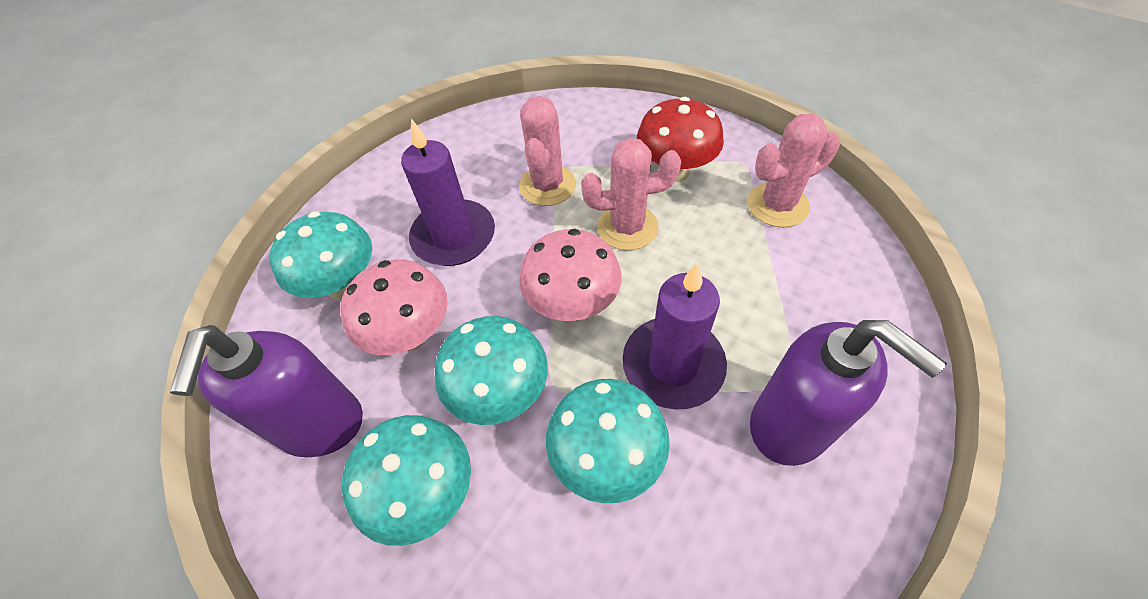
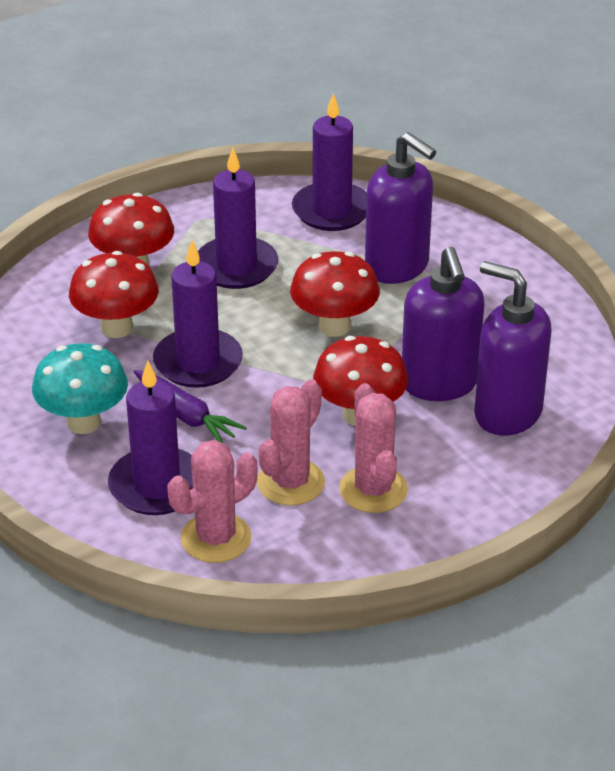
pink mushroom: 2 -> 0
purple candle: 2 -> 4
purple carrot: 0 -> 1
purple soap dispenser: 2 -> 3
red mushroom: 1 -> 4
turquoise mushroom: 4 -> 1

